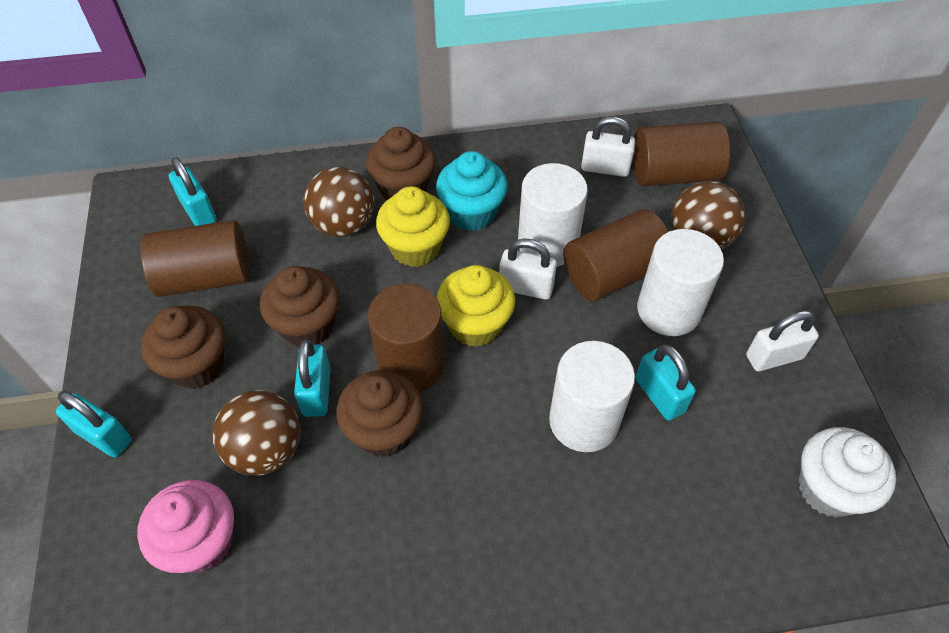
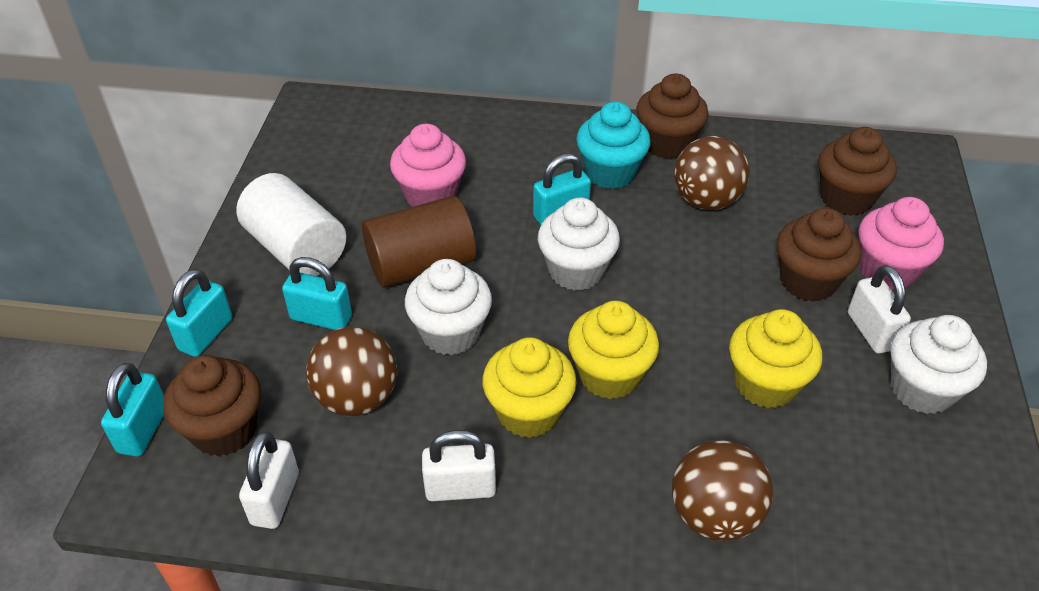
brown cylinder: 4 -> 1
pink cupcake: 1 -> 2
white cupcake: 1 -> 3
white cylinder: 3 -> 1
yellow cupcake: 2 -> 3

